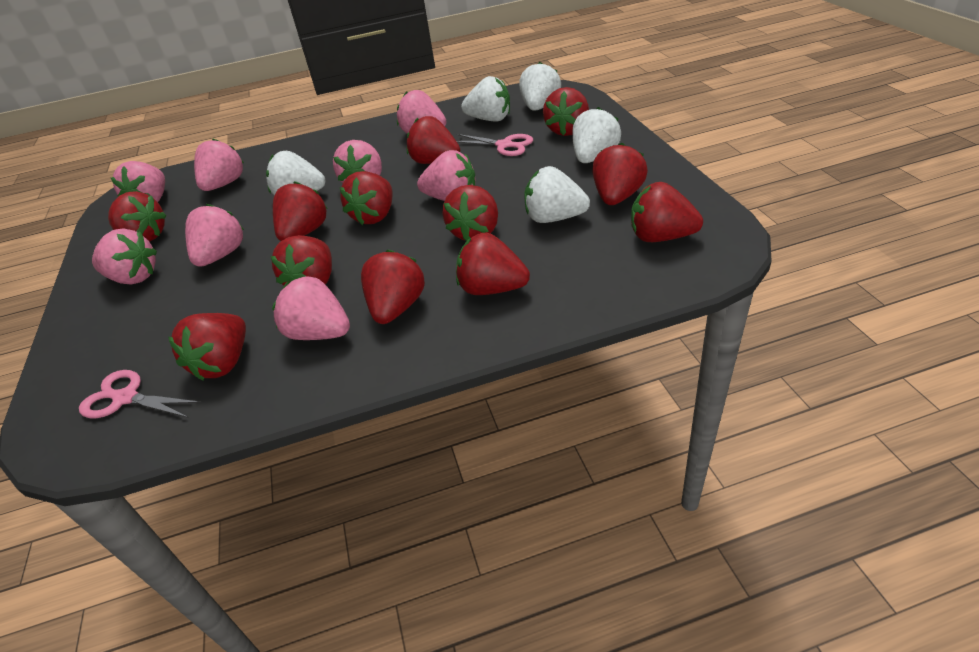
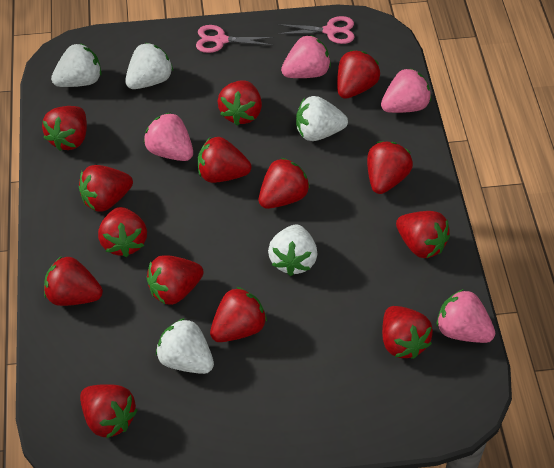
pink strawberry: 8 -> 4
red strawberry: 12 -> 14

